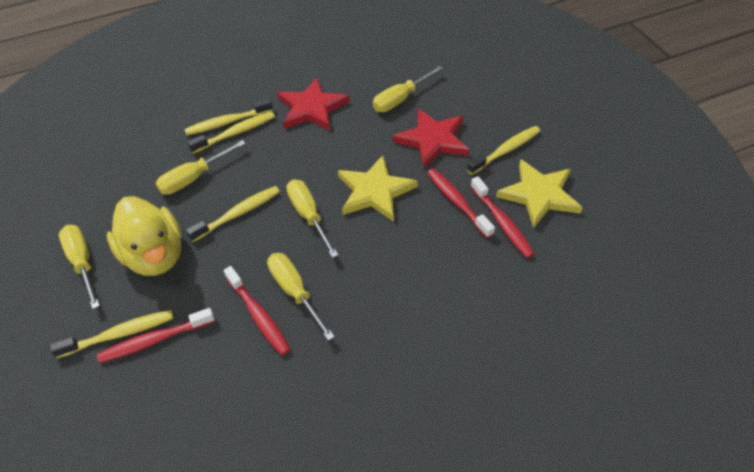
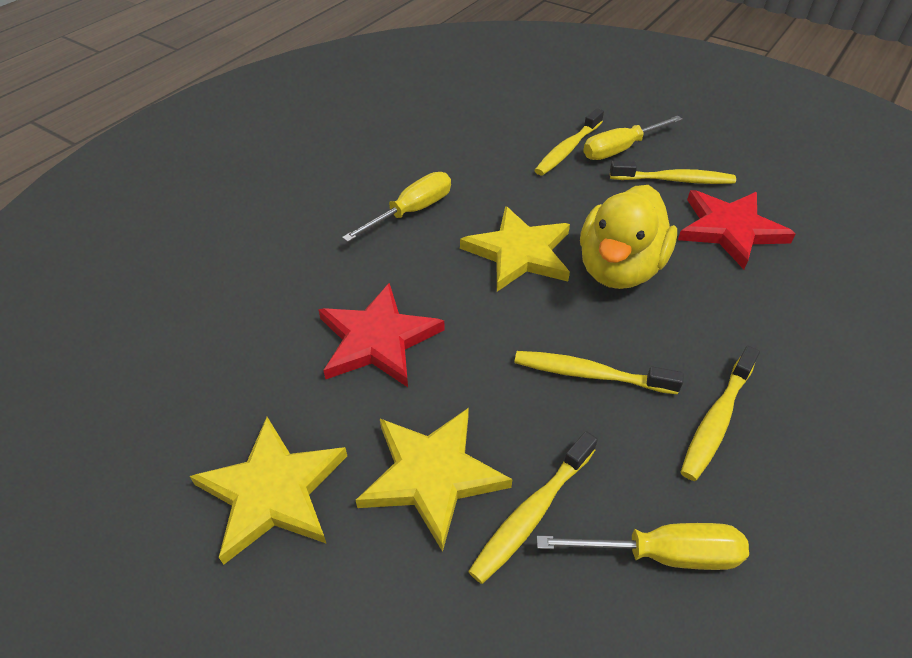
red toothbrush: 4 -> 0
yellow screwdriver: 5 -> 3
yellow star: 2 -> 3

